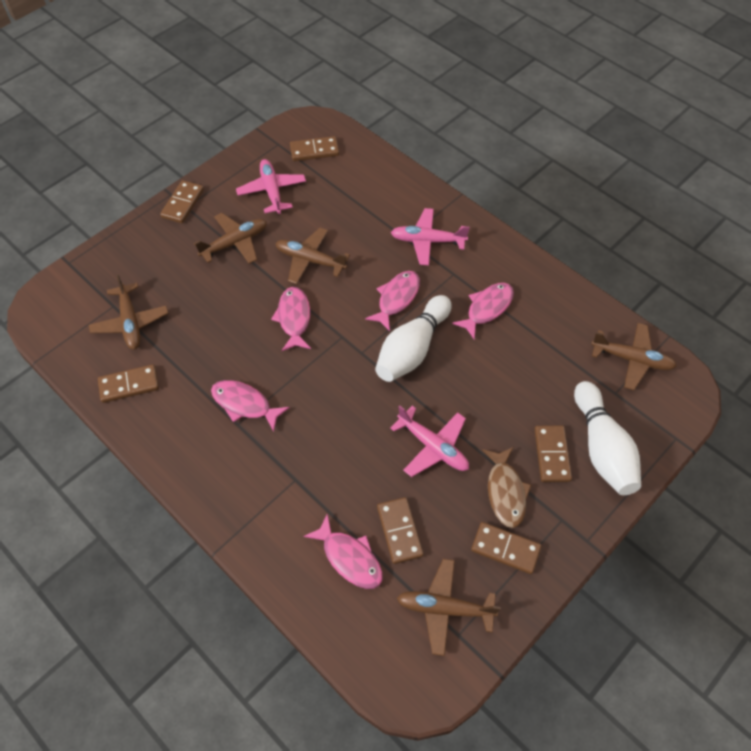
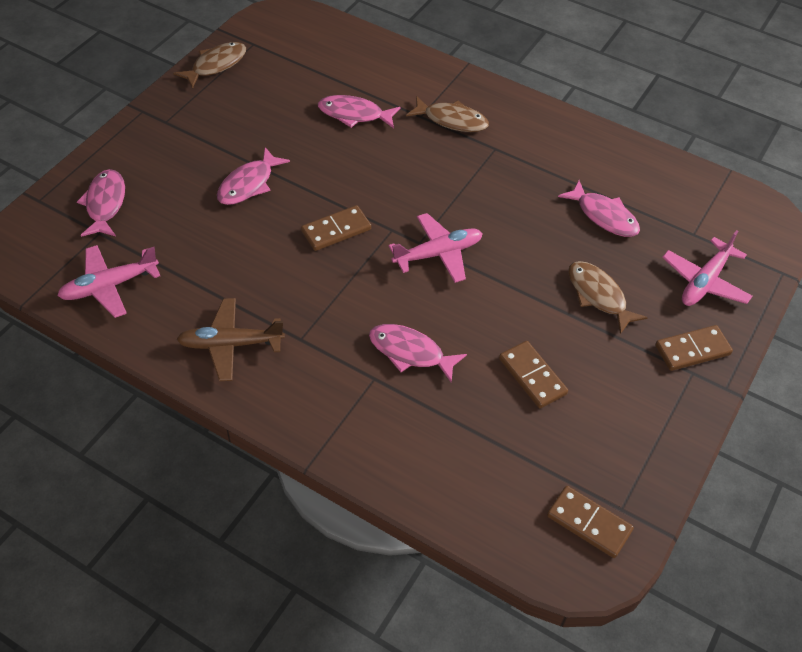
brown domino: 6 -> 4
brown fish: 1 -> 3
brown plane: 5 -> 1
white bowling pin: 2 -> 0

